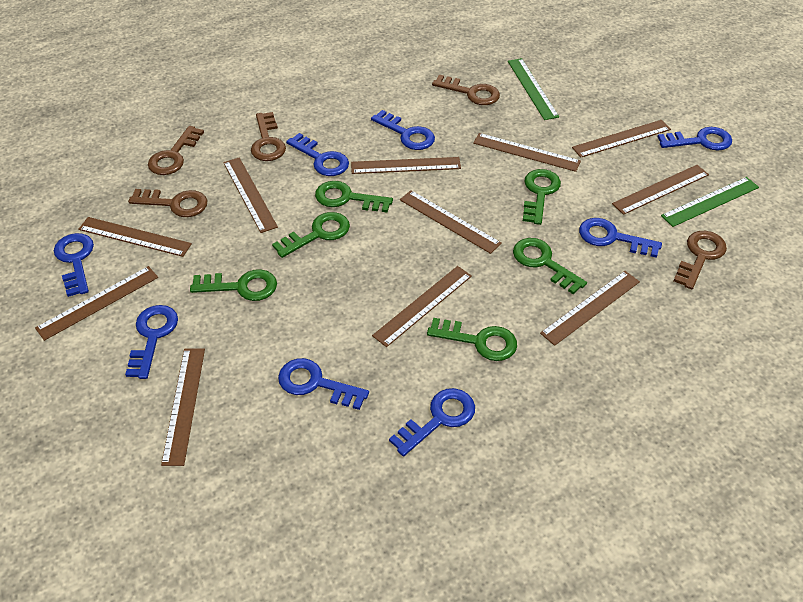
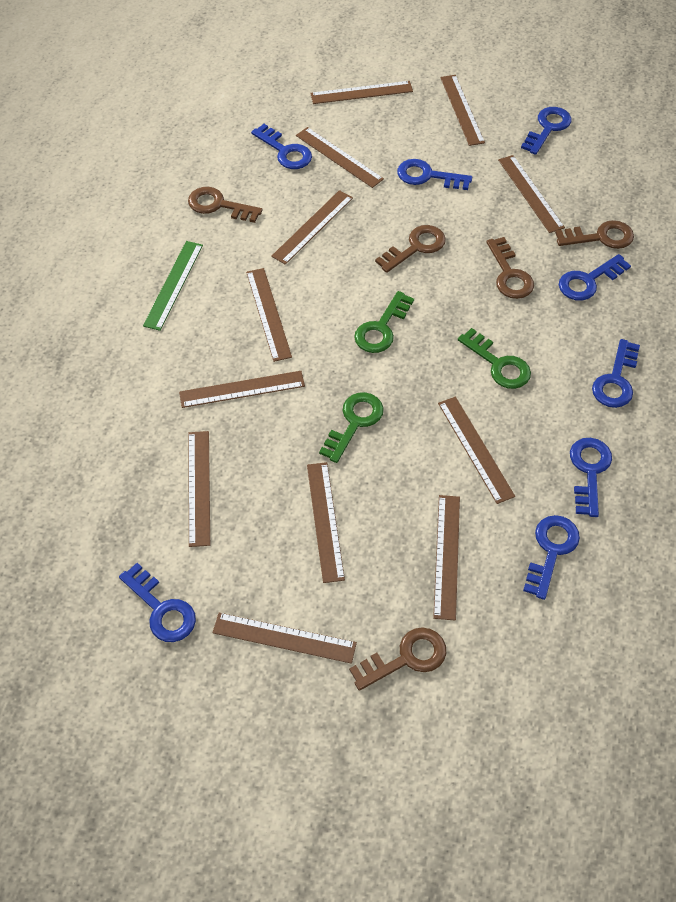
brown ruler: 11 -> 12
green key: 6 -> 3
green ruler: 2 -> 1

